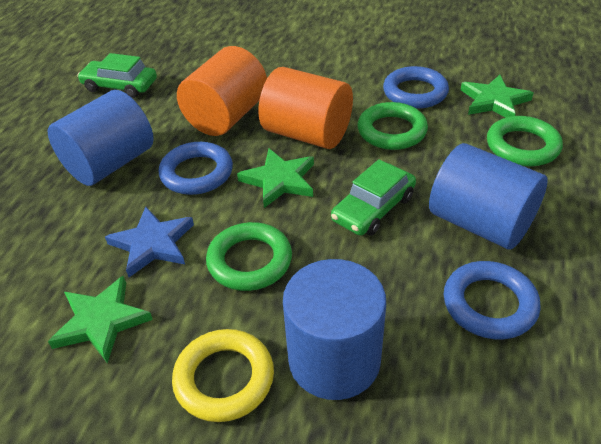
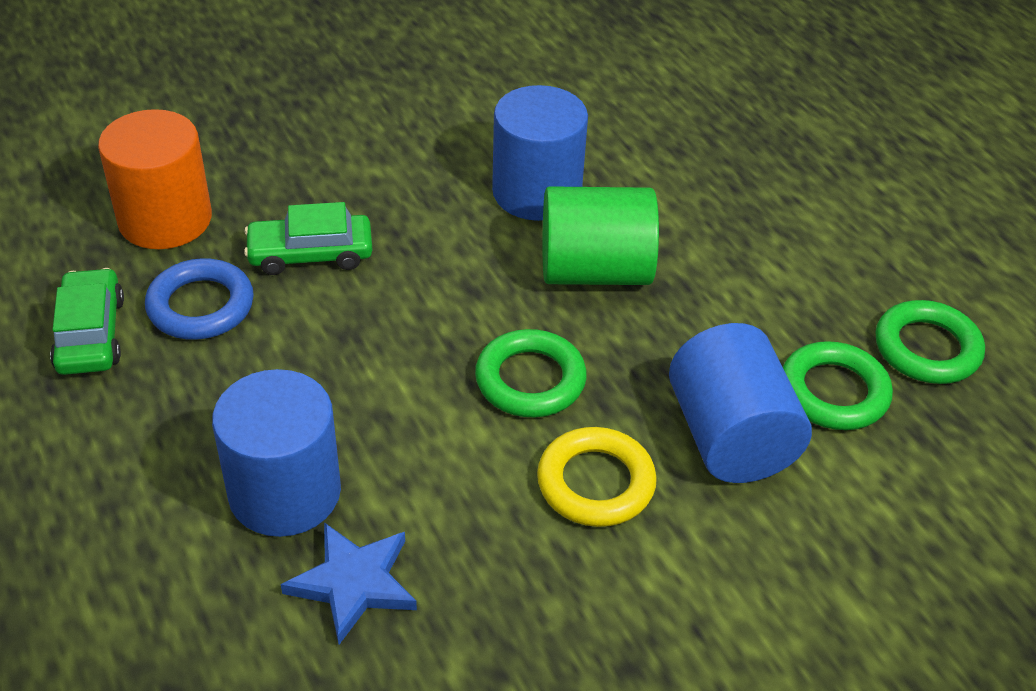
blue ring: 3 -> 1
green cylinder: 0 -> 1
green star: 3 -> 0
orange cylinder: 2 -> 1

